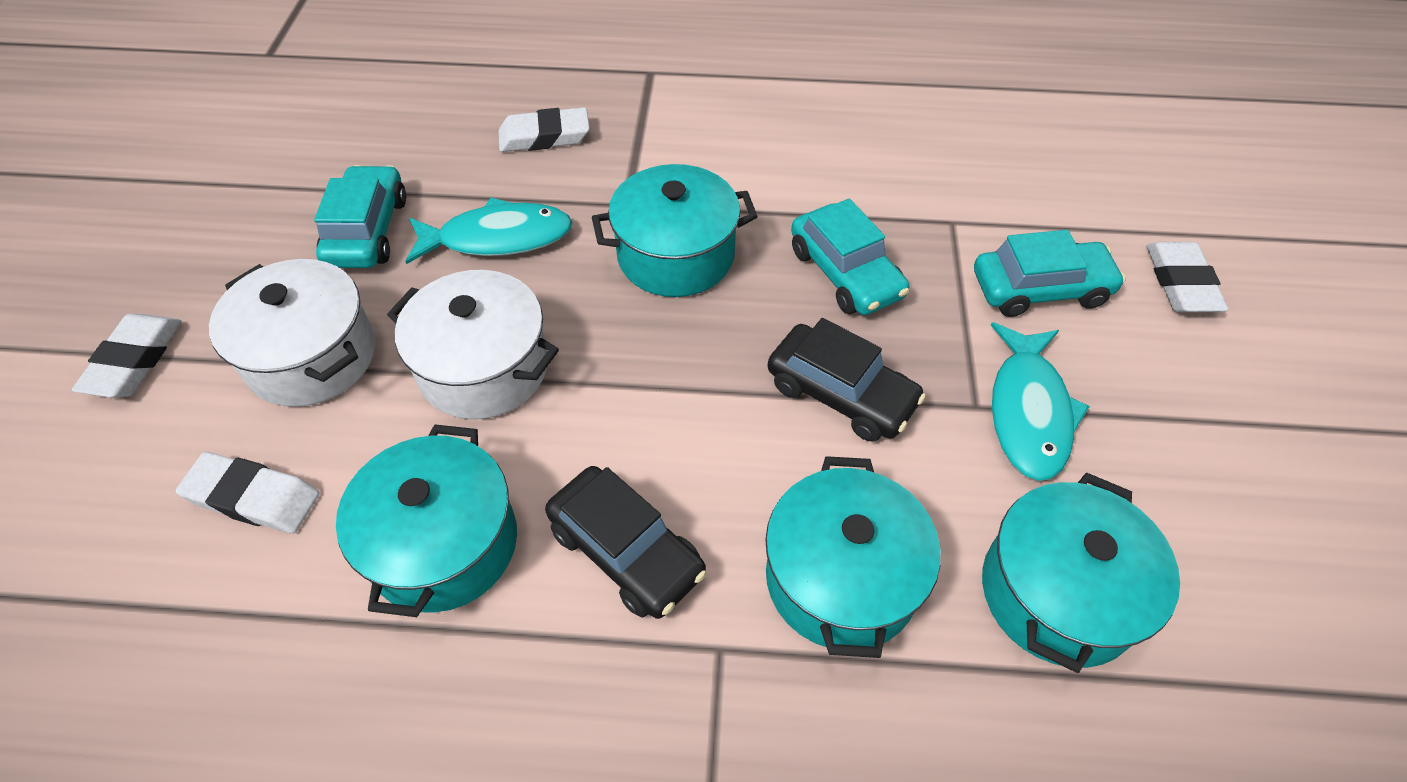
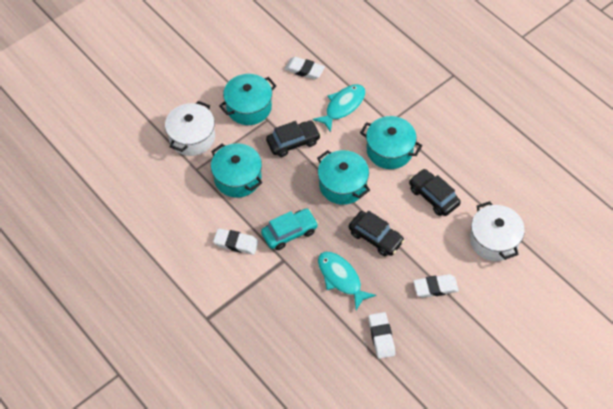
black car: 2 -> 3
turquoise car: 3 -> 1

